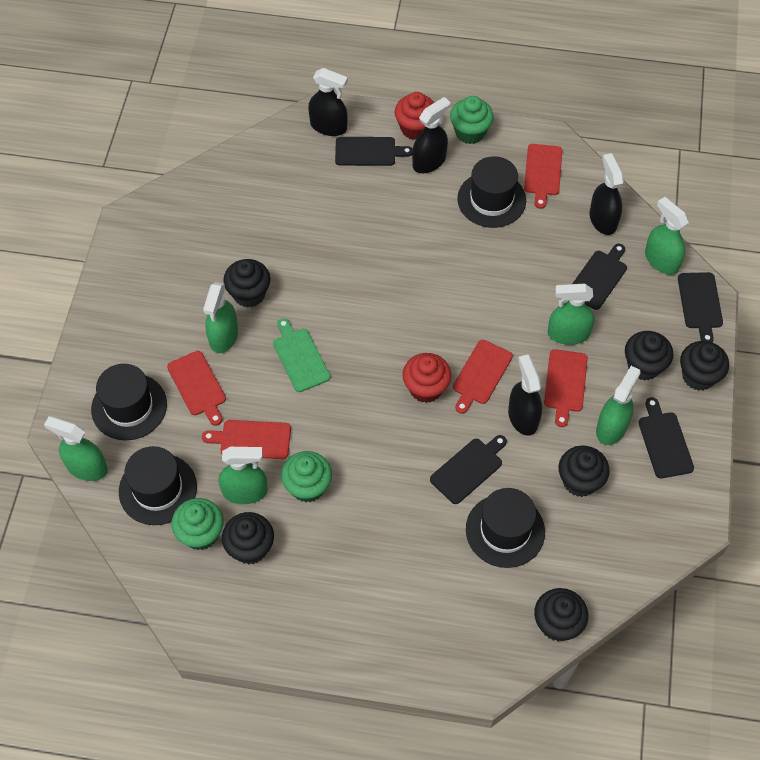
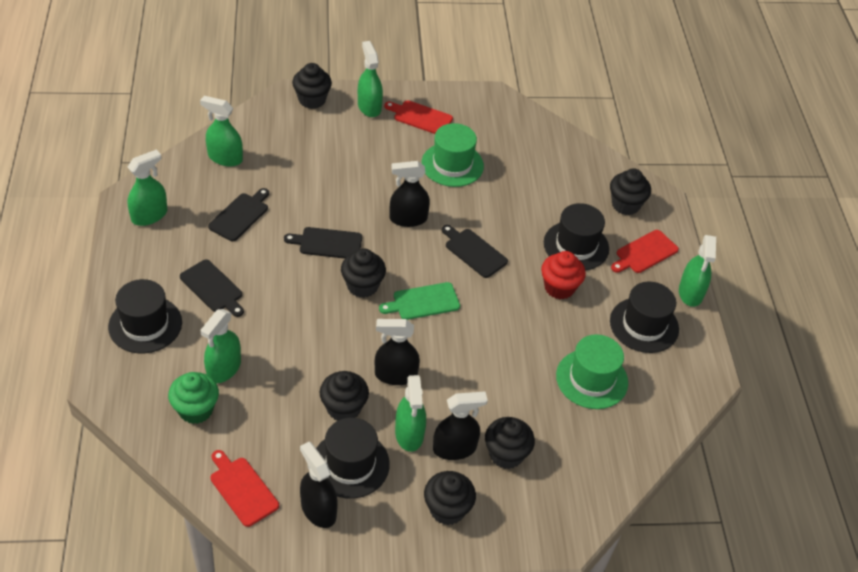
black cutting board: 5 -> 4
green cupcake: 3 -> 1
green hat: 0 -> 2
red cupcake: 2 -> 1
red cutting board: 5 -> 3

